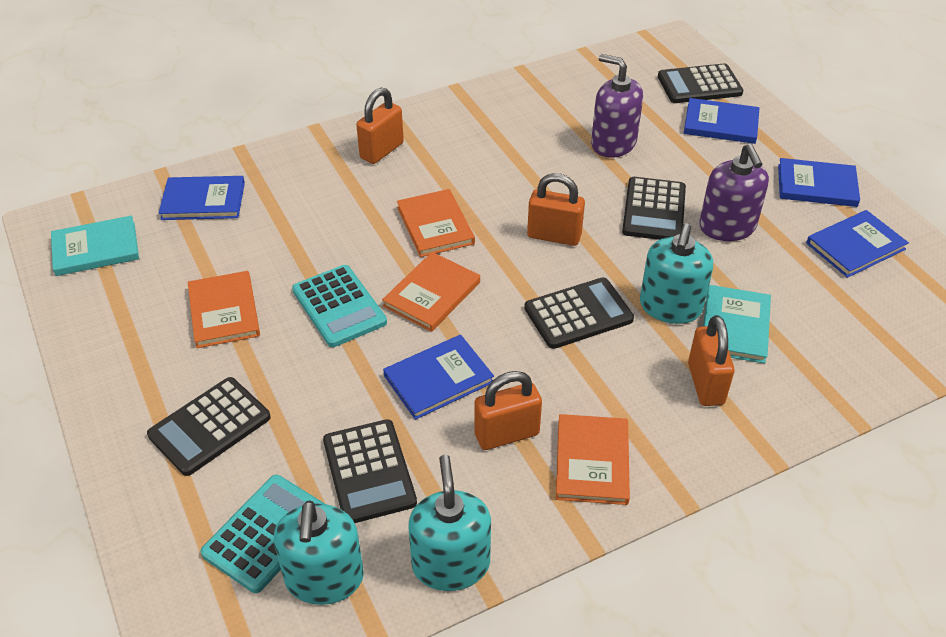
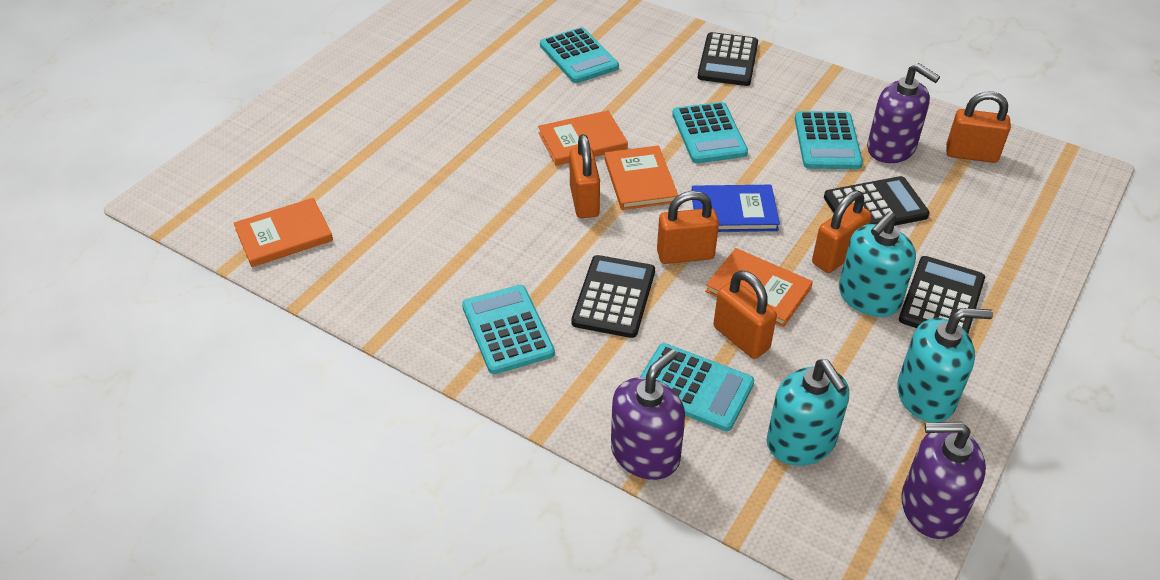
black calculator: 5 -> 4
blue book: 5 -> 1
orange padlock: 4 -> 5
purple soap dispenser: 2 -> 3
turquoise book: 2 -> 0
turquoise calculator: 2 -> 5

